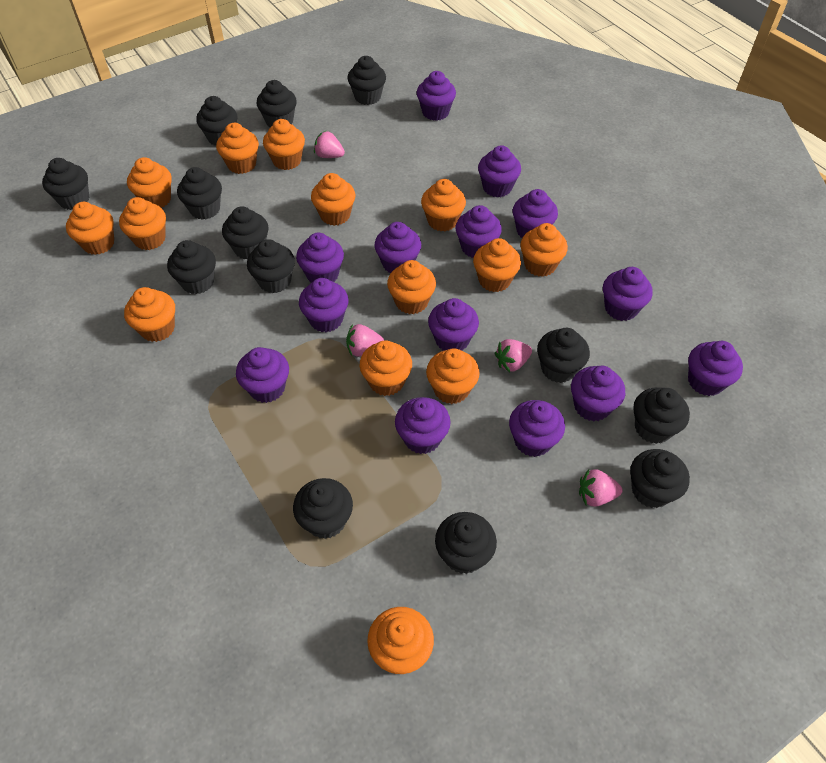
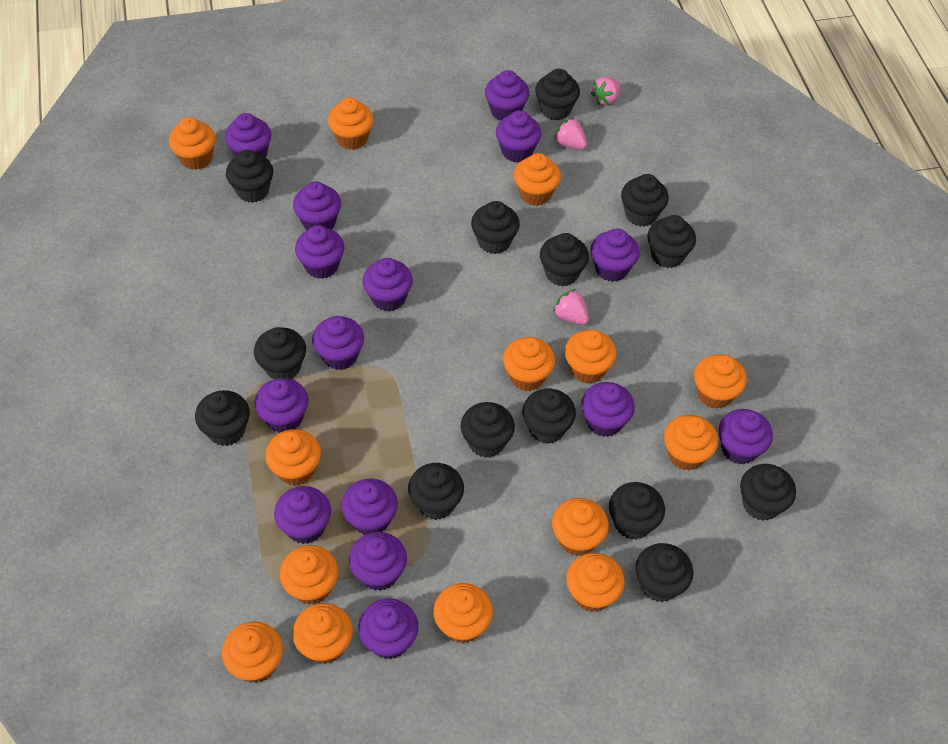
black cupcake: 13 -> 14
pink strawberry: 4 -> 3
purple cupcake: 14 -> 15

